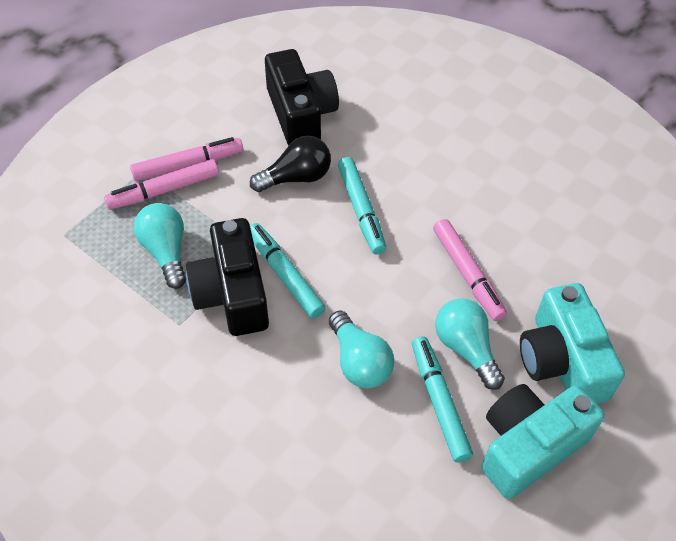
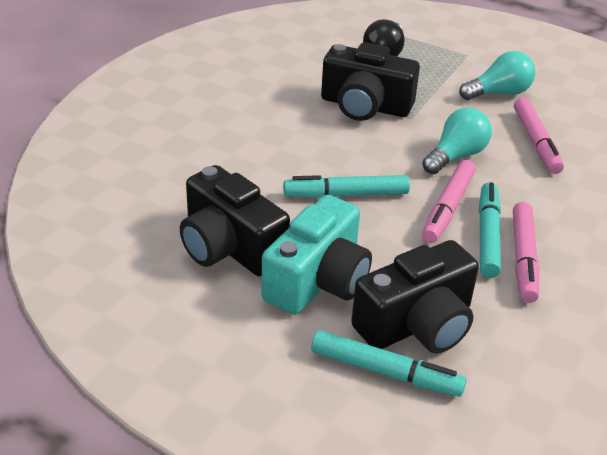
black camera: 2 -> 3
turquoise camera: 2 -> 1
turquoise light bulb: 3 -> 2

